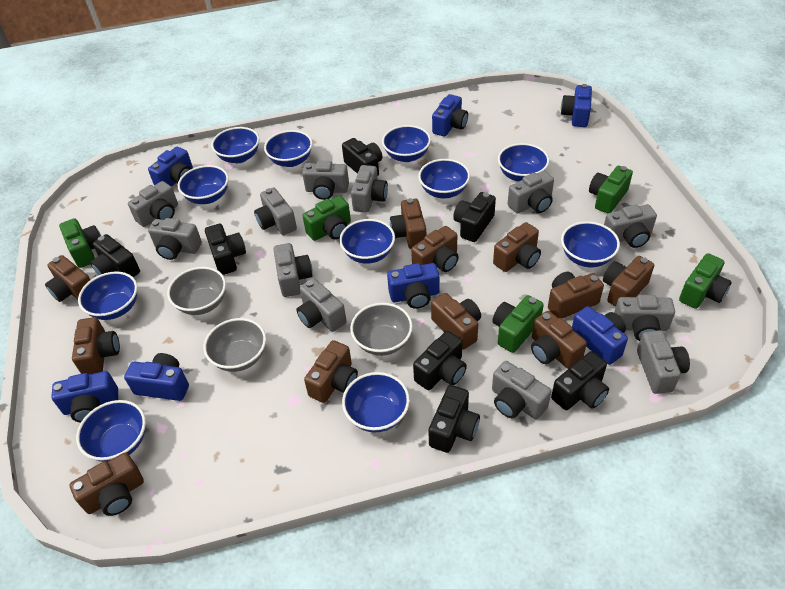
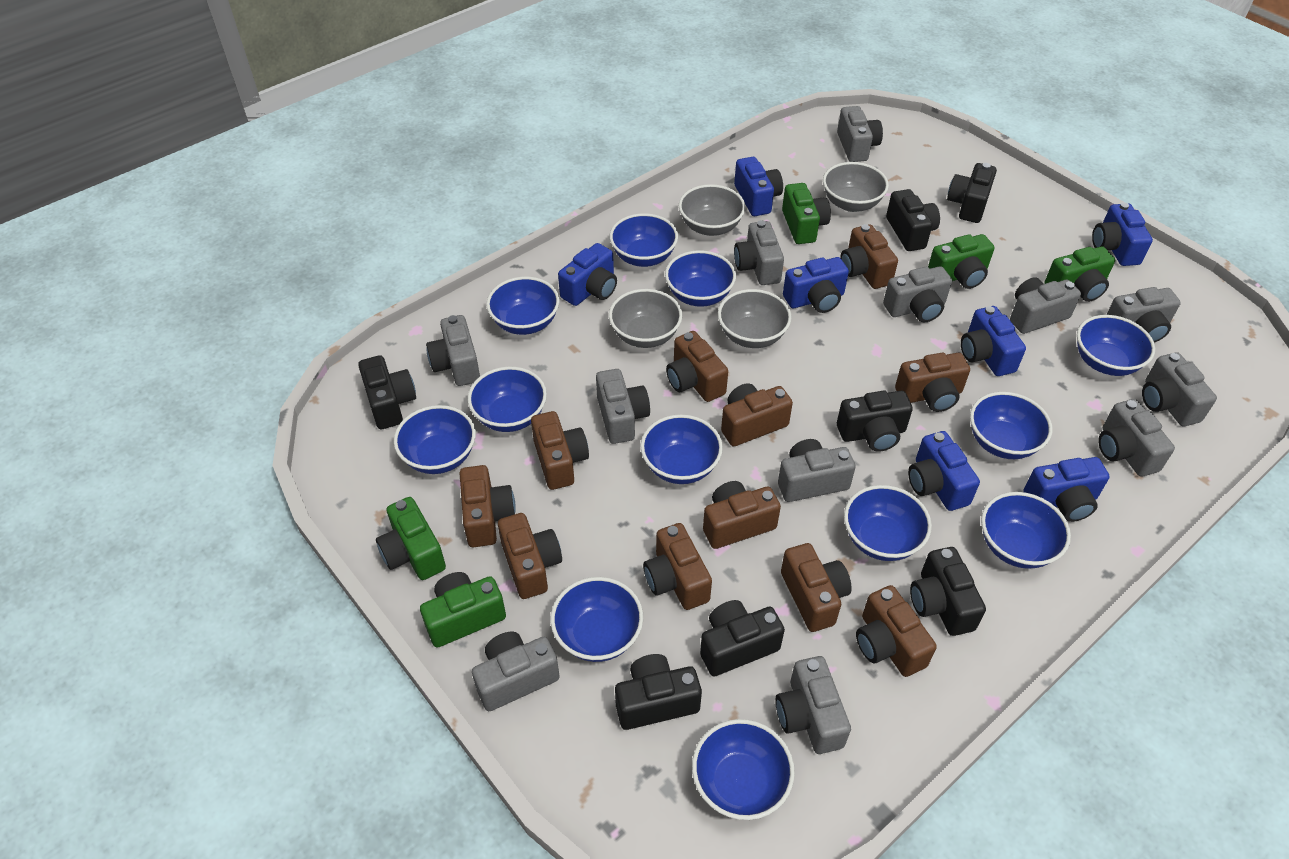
blue bowl: 11 -> 12
grey bowl: 3 -> 4

